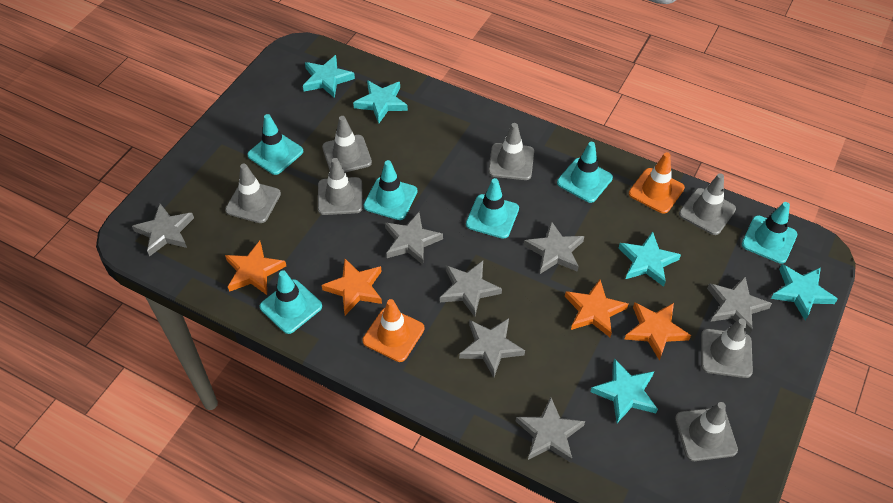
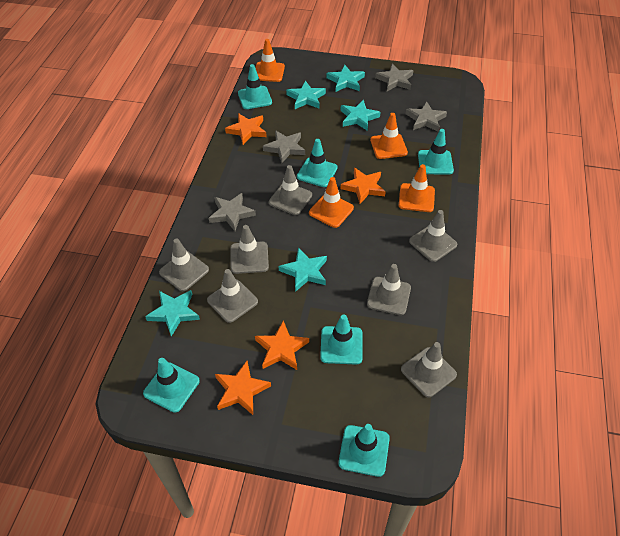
grey star: 7 -> 4
orange traffic cone: 2 -> 4

